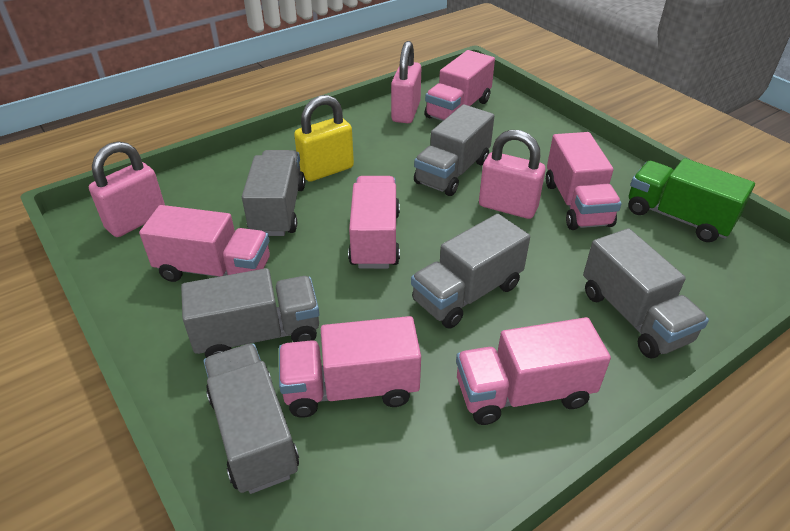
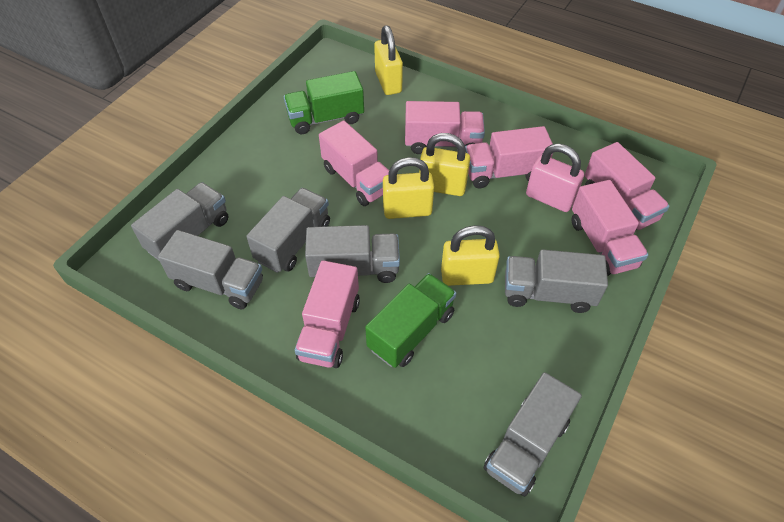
green truck: 1 -> 2
pink padlock: 3 -> 1
yellow padlock: 1 -> 4

